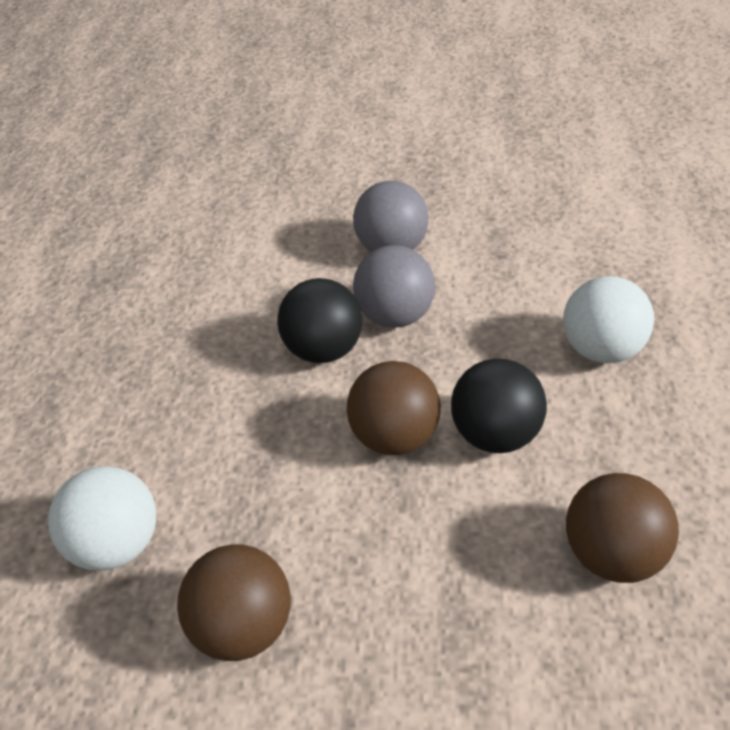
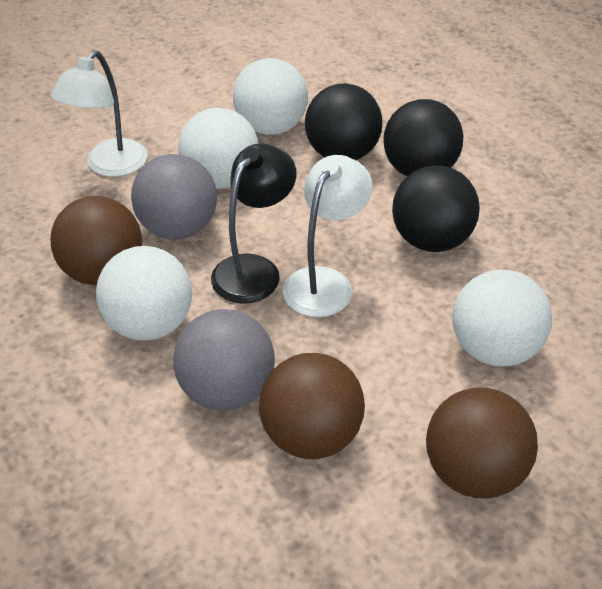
black ball: 2 -> 3
black lamp: 0 -> 1
white ball: 2 -> 4
white lamp: 0 -> 2

